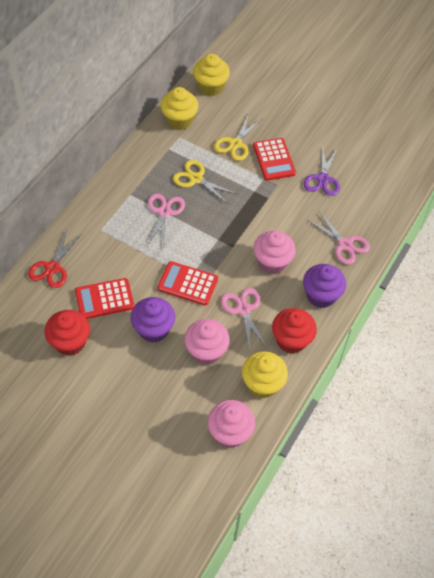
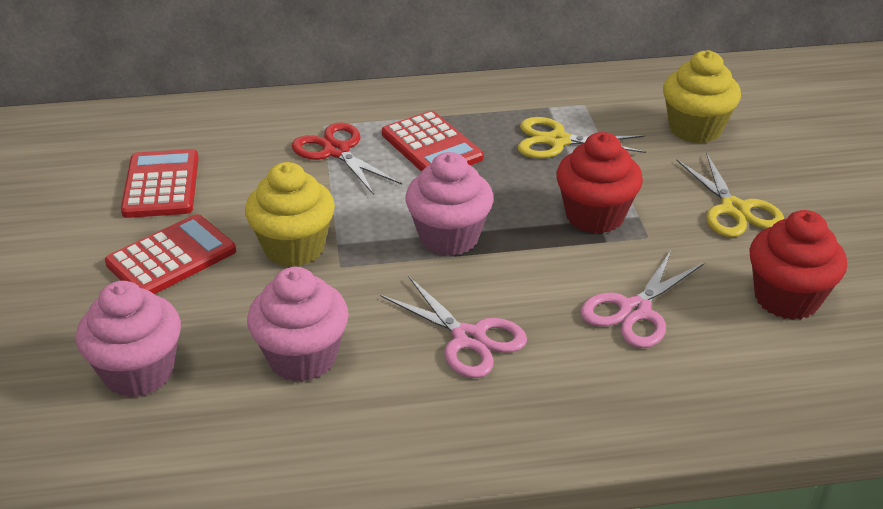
pink scissors: 3 -> 2
purple cupcake: 2 -> 0
purple scissors: 1 -> 0
yellow cupcake: 3 -> 2

